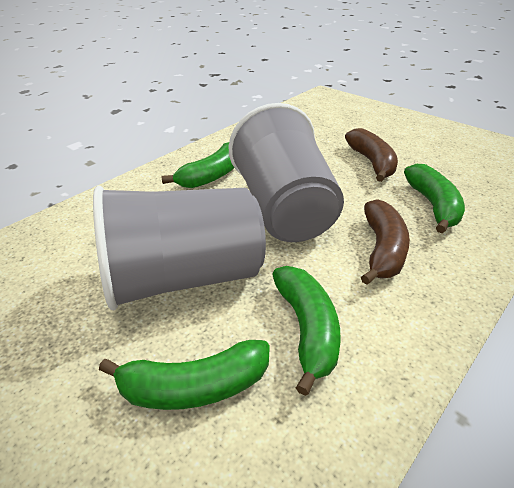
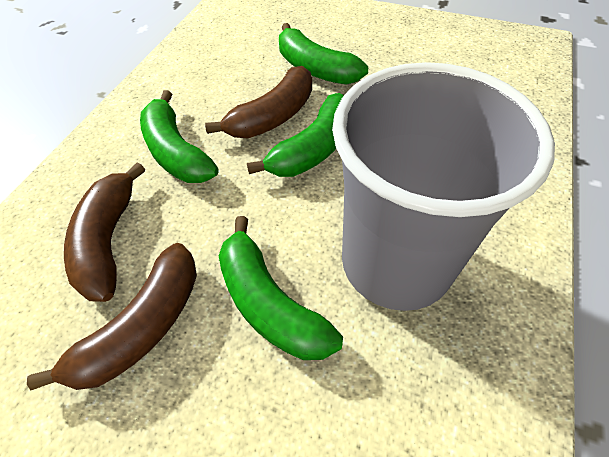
brown banana: 2 -> 3
grey cup: 2 -> 1

